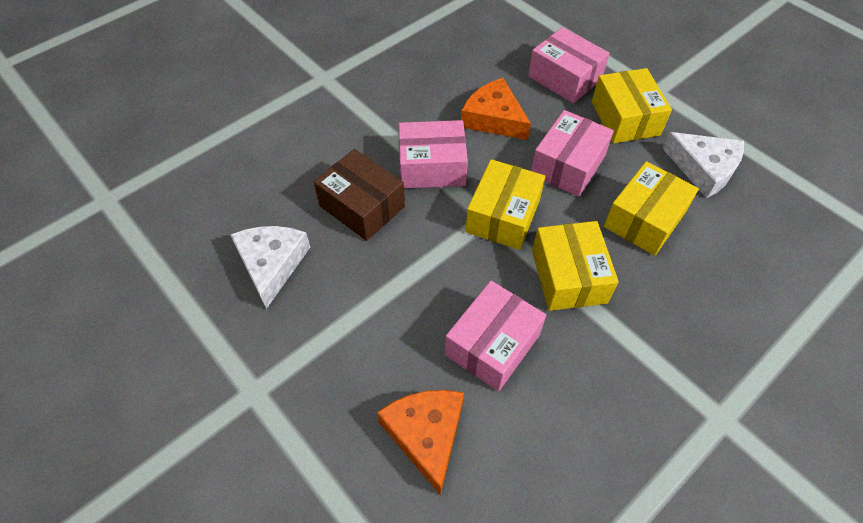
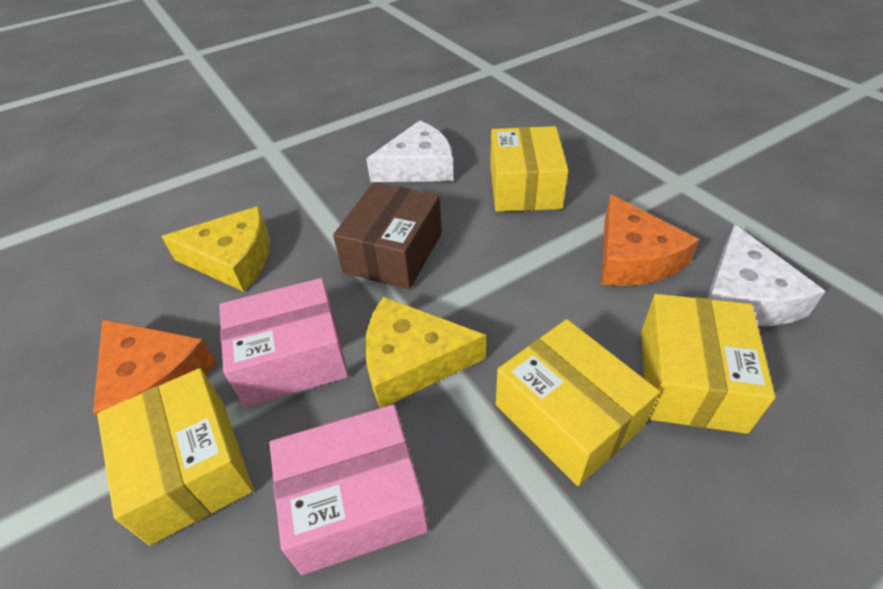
pink box: 4 -> 2
yellow cheese: 0 -> 2

